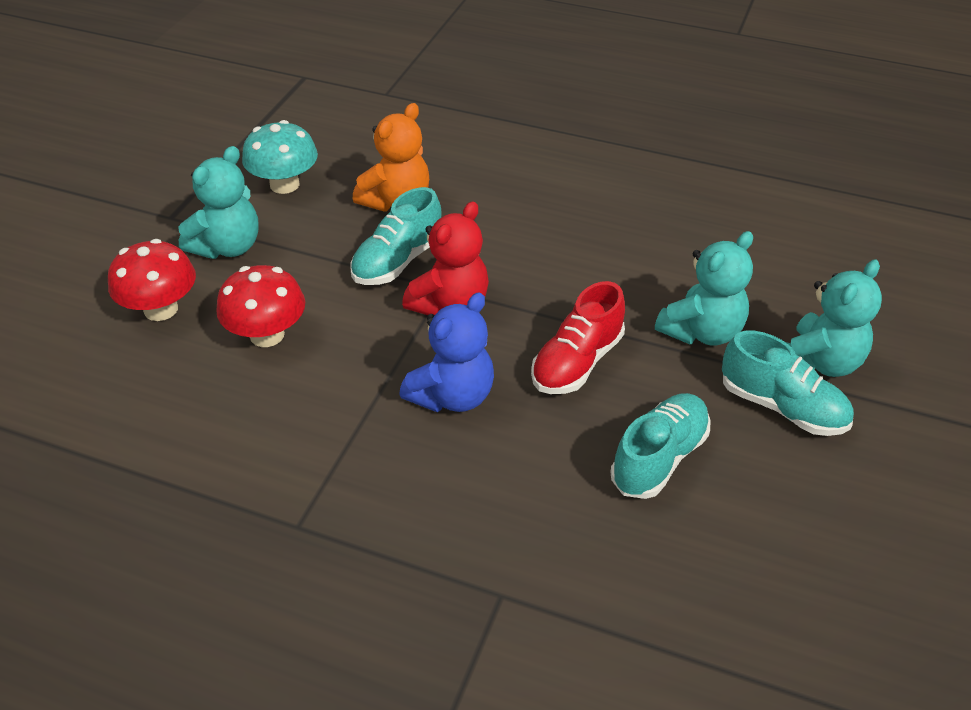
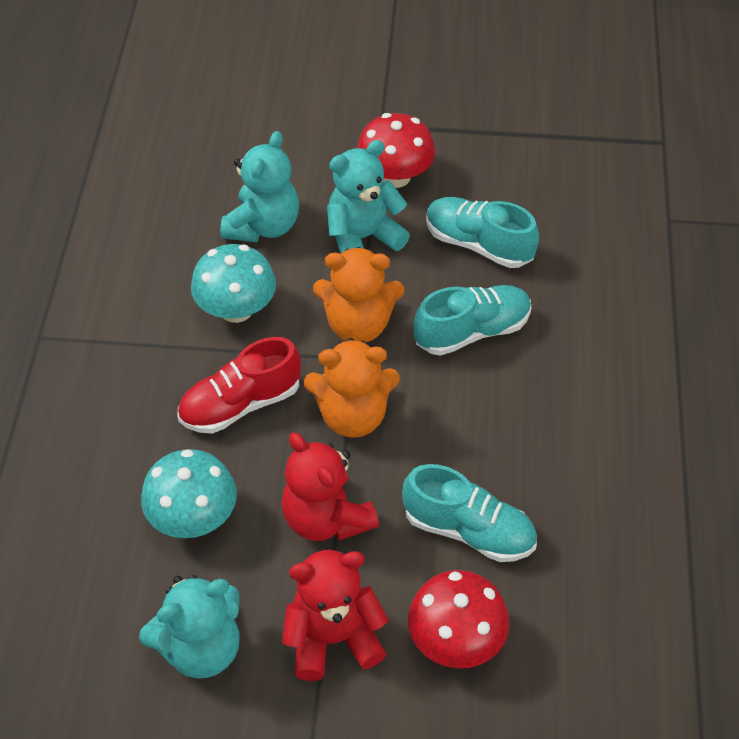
blue teddy bear: 1 -> 0
orange teddy bear: 1 -> 2
red teddy bear: 1 -> 2
turquoise mushroom: 1 -> 2

